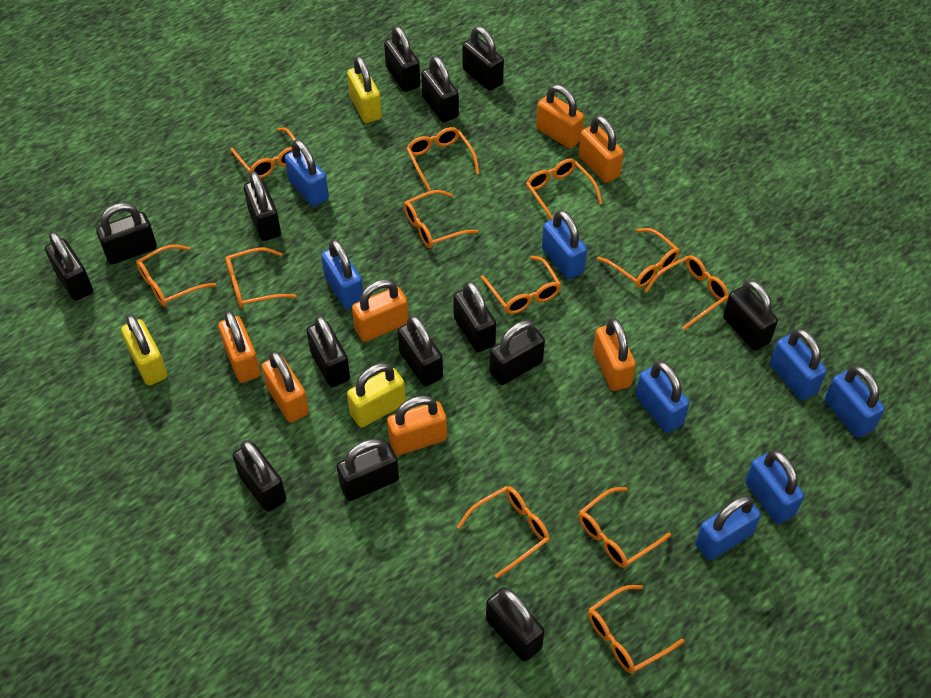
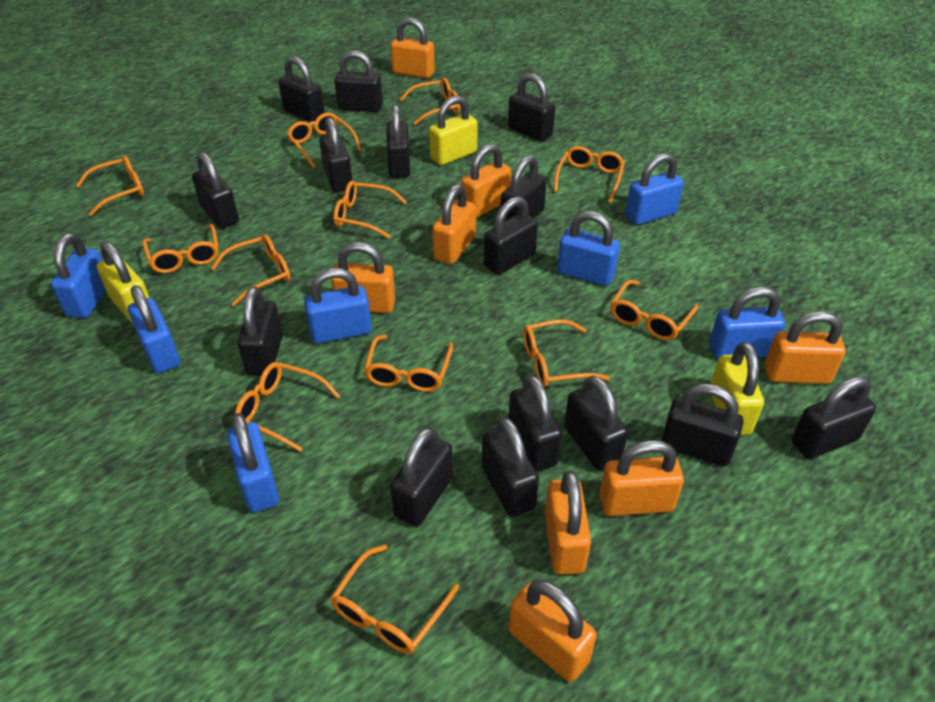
black padlock: 14 -> 15
blue padlock: 8 -> 7
orange padlock: 7 -> 8

